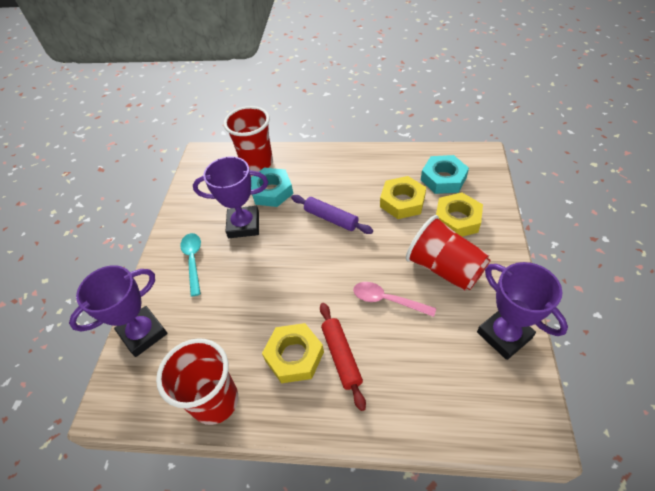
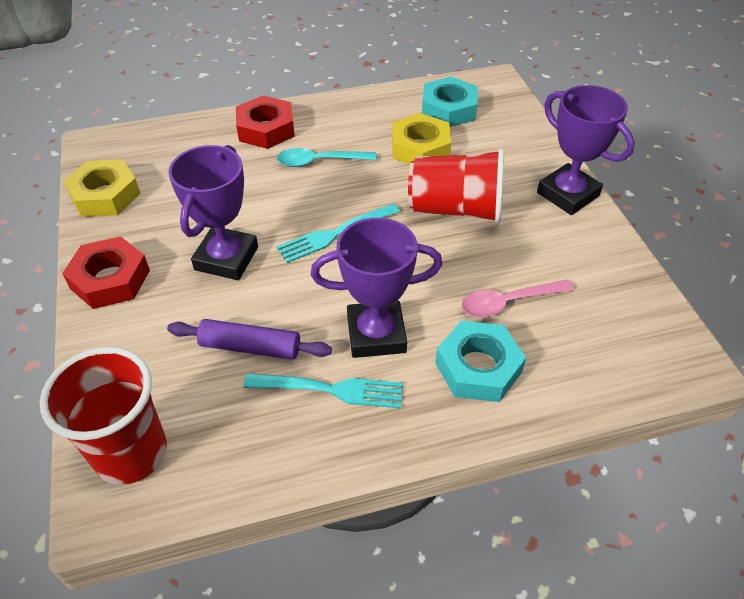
red cup: 3 -> 2
red nut: 0 -> 2
red rolling pin: 1 -> 0
turquoise fork: 0 -> 2
yellow nut: 3 -> 2

